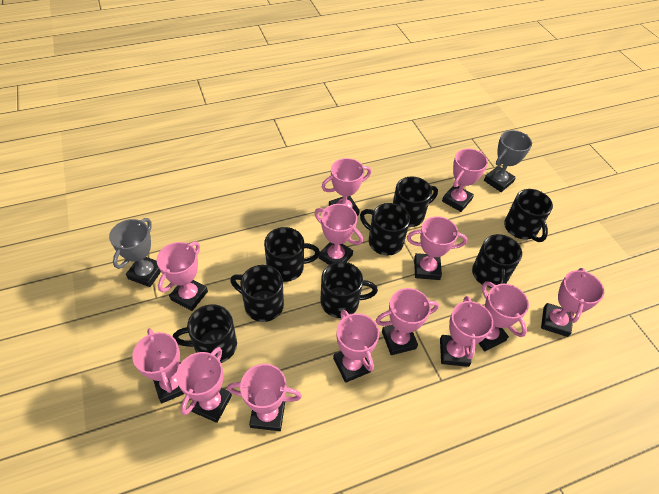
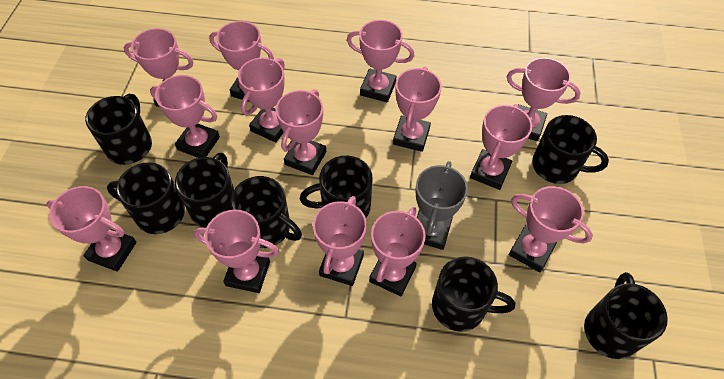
grey trophy: 2 -> 1
pink trophy: 13 -> 14

